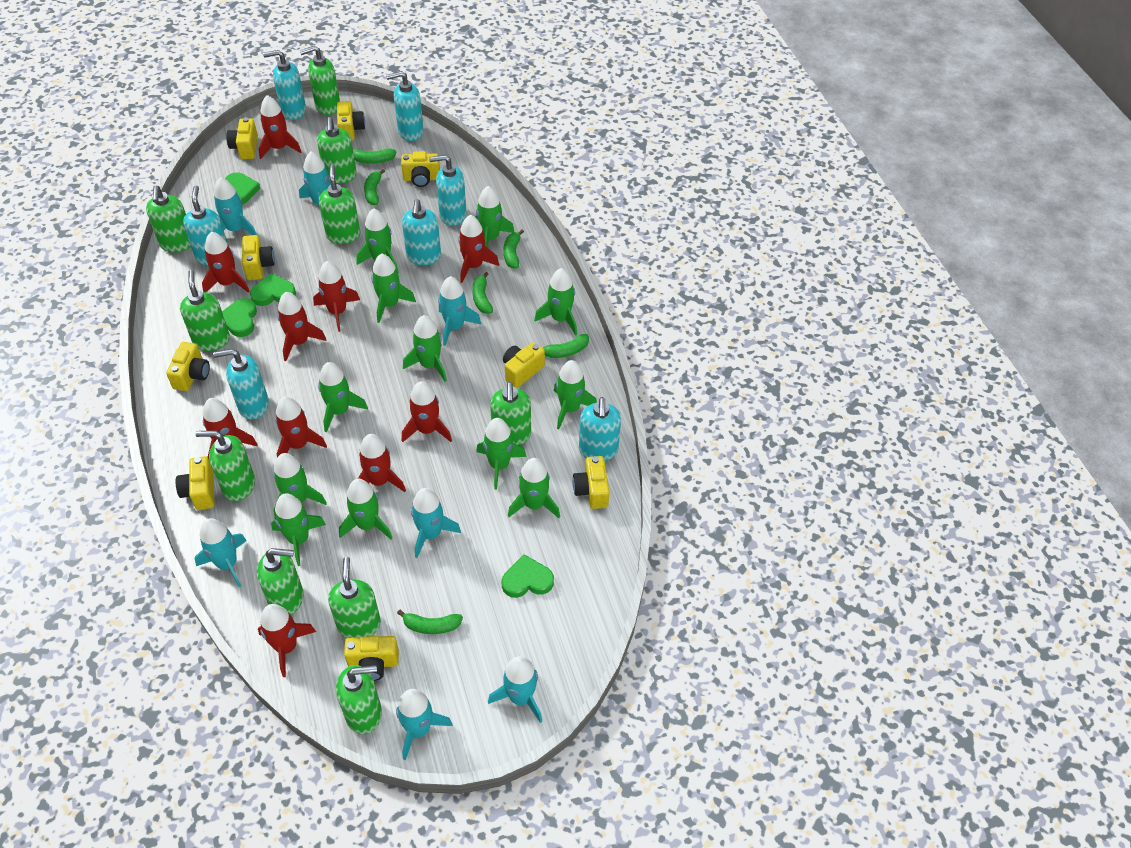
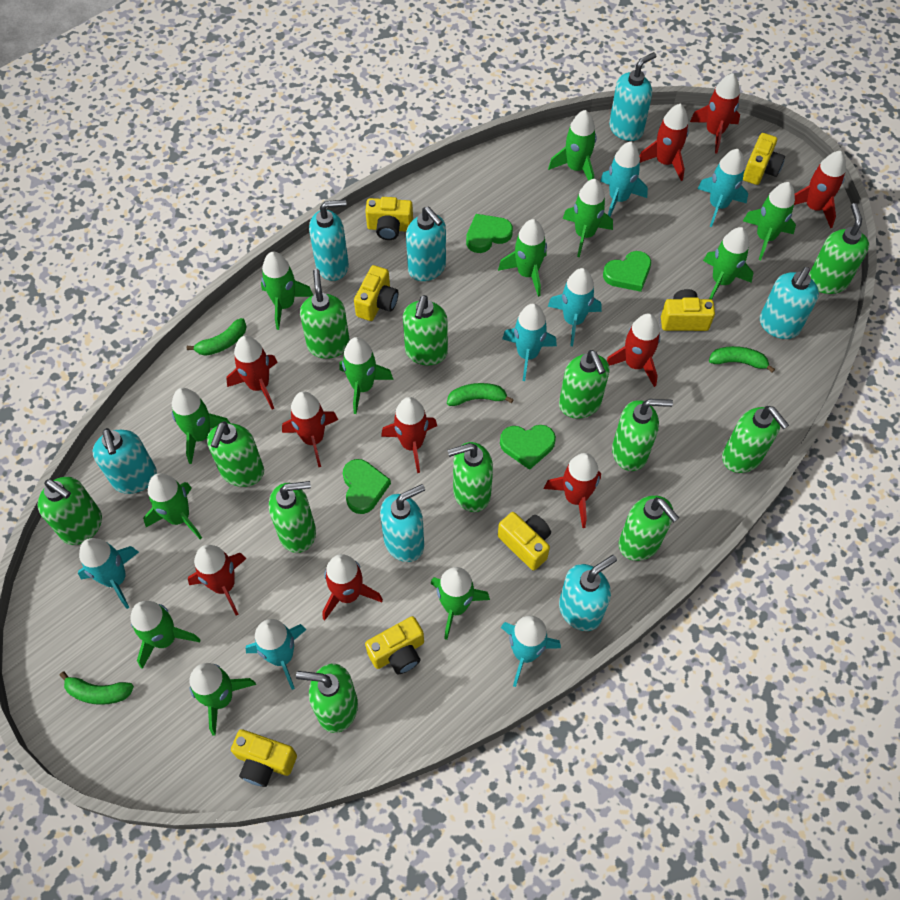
green banana: 6 -> 4
green soap dispenser: 10 -> 12
yellow camera: 9 -> 7

